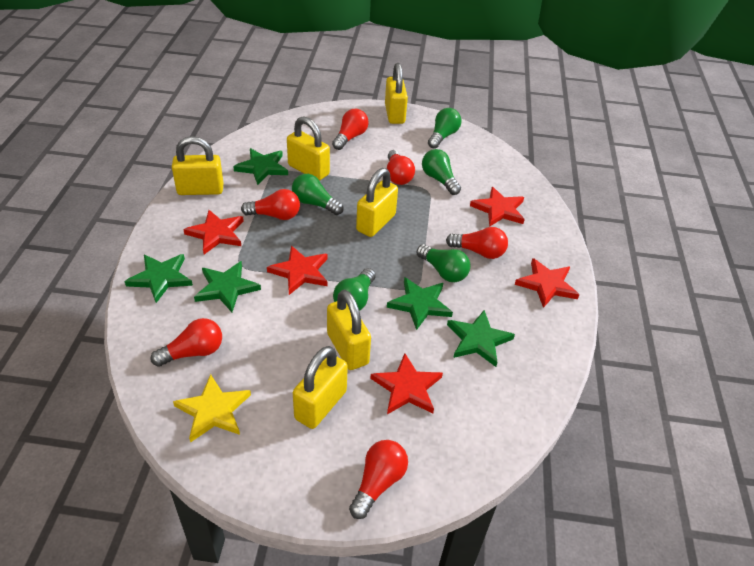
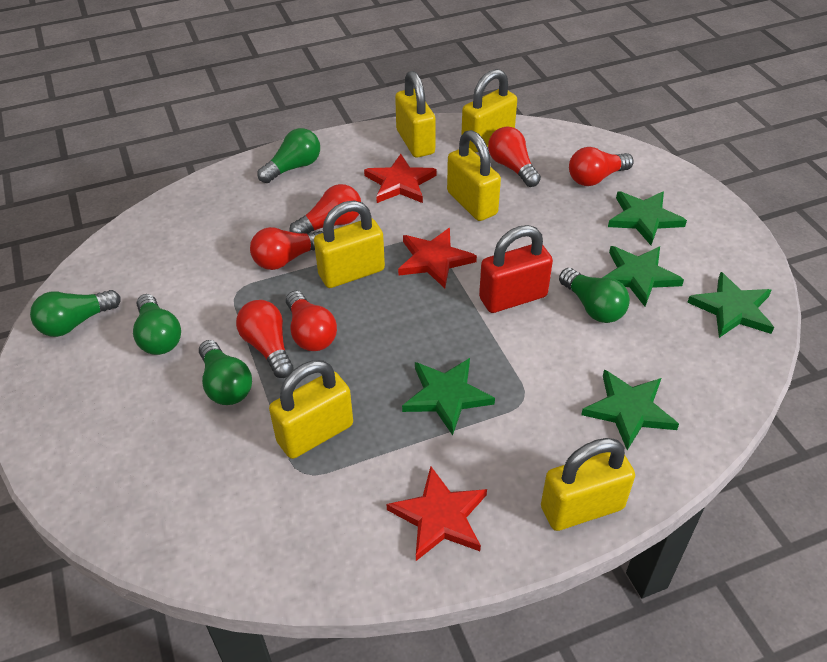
red padlock: 0 -> 1
red star: 5 -> 3
yellow star: 1 -> 0

